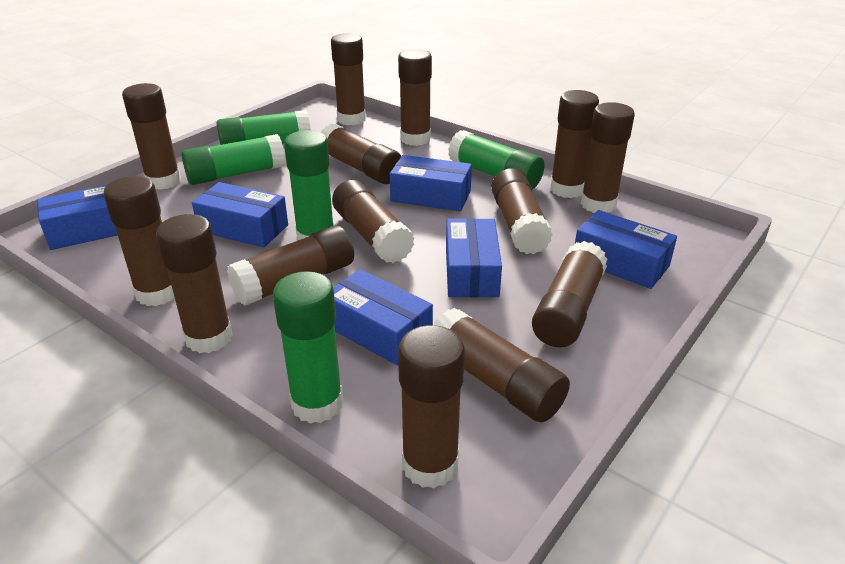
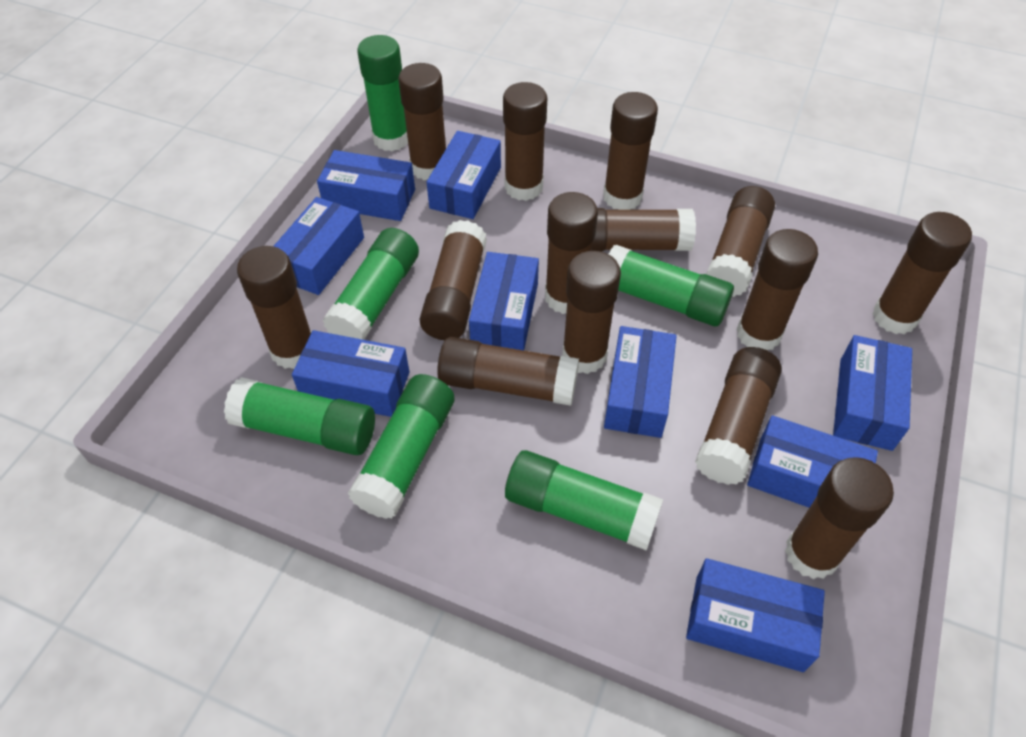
blue box: 6 -> 9
green glue stick: 5 -> 6

